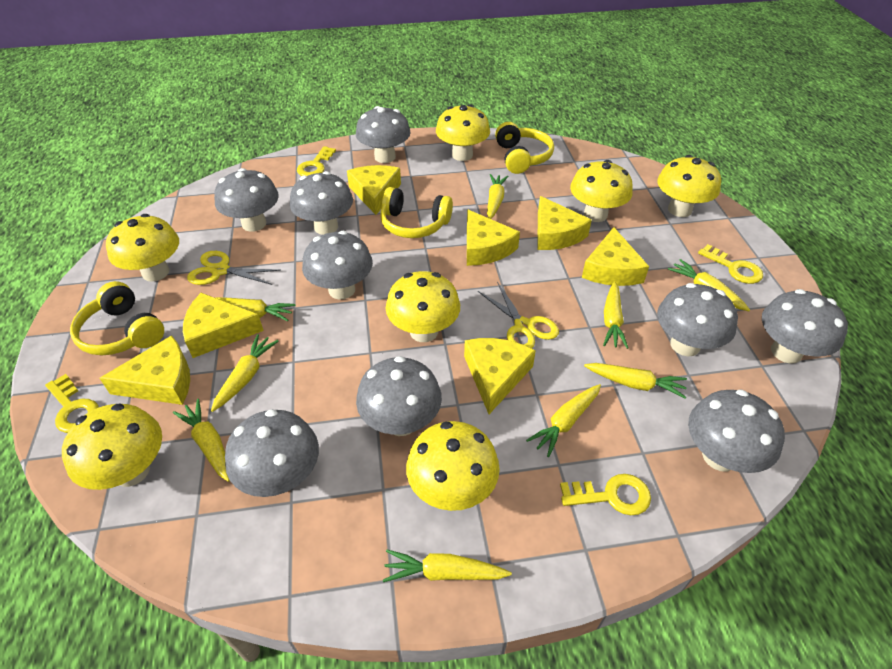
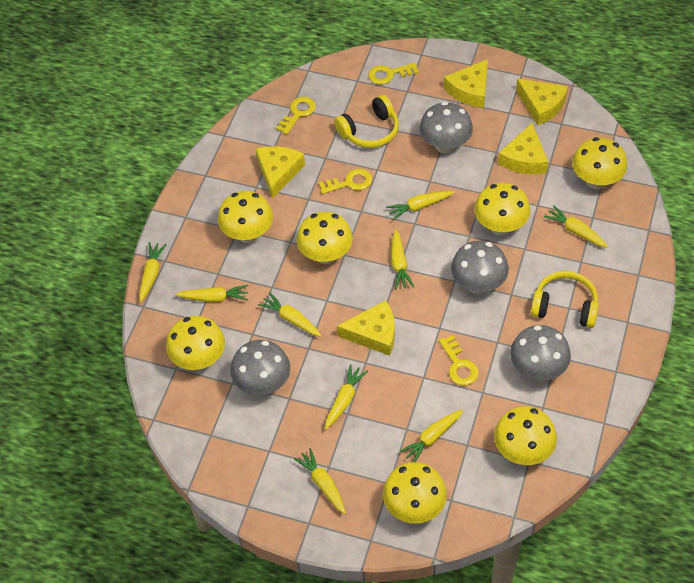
grey mushroom: 9 -> 4
yellow cheese: 7 -> 5
yellow headphones: 3 -> 2
yellow scissors: 2 -> 0

